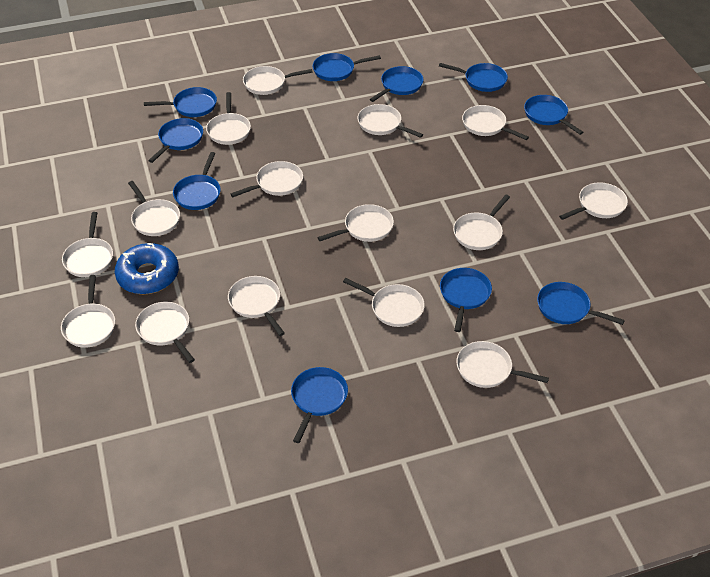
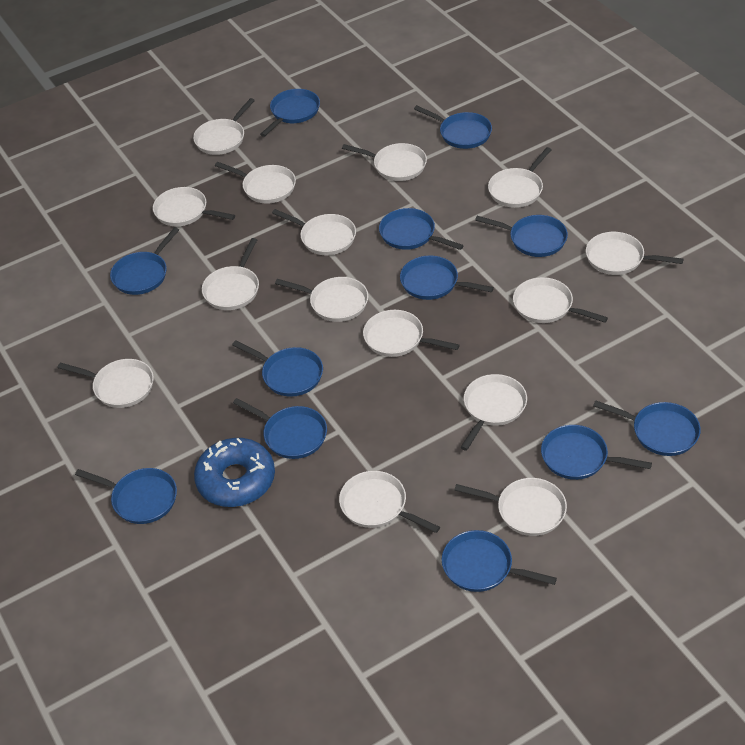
blue pan: 10 -> 12

